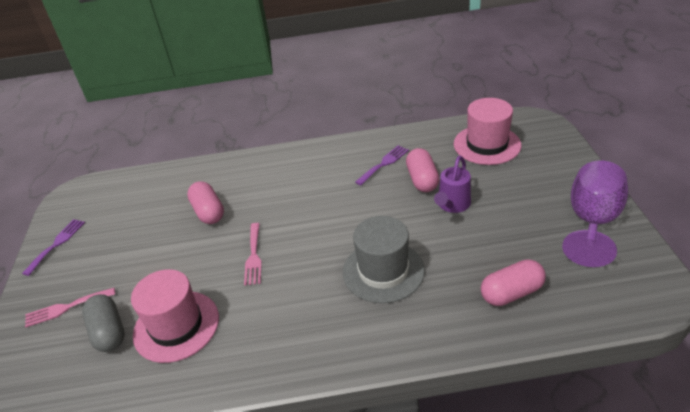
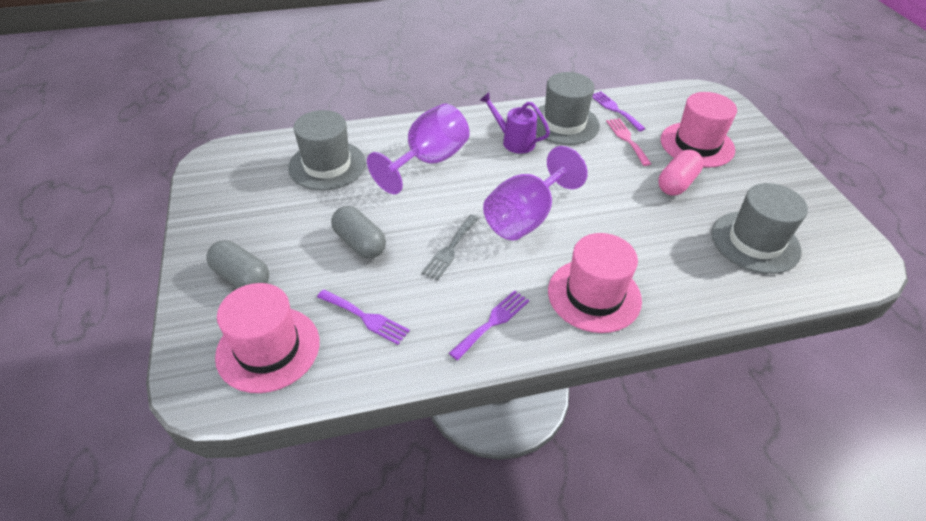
grey capsule: 1 -> 2
grey fork: 0 -> 1
grey hat: 1 -> 3
pink capsule: 3 -> 1
pink fork: 2 -> 1
pink hat: 2 -> 3
purple fork: 2 -> 3
purple goblet: 1 -> 2

